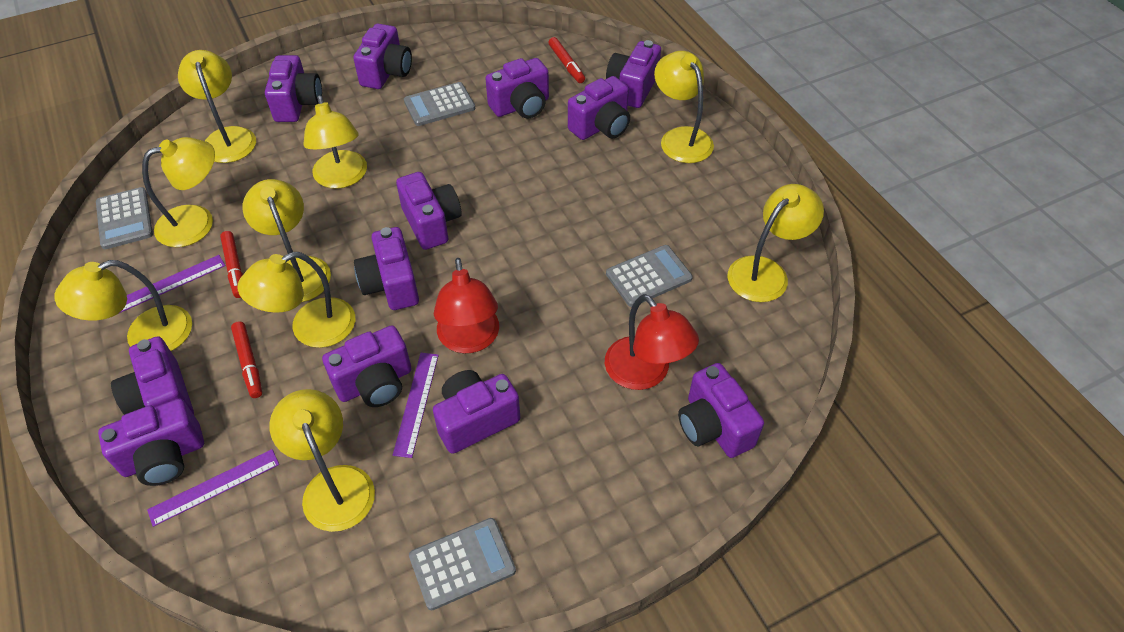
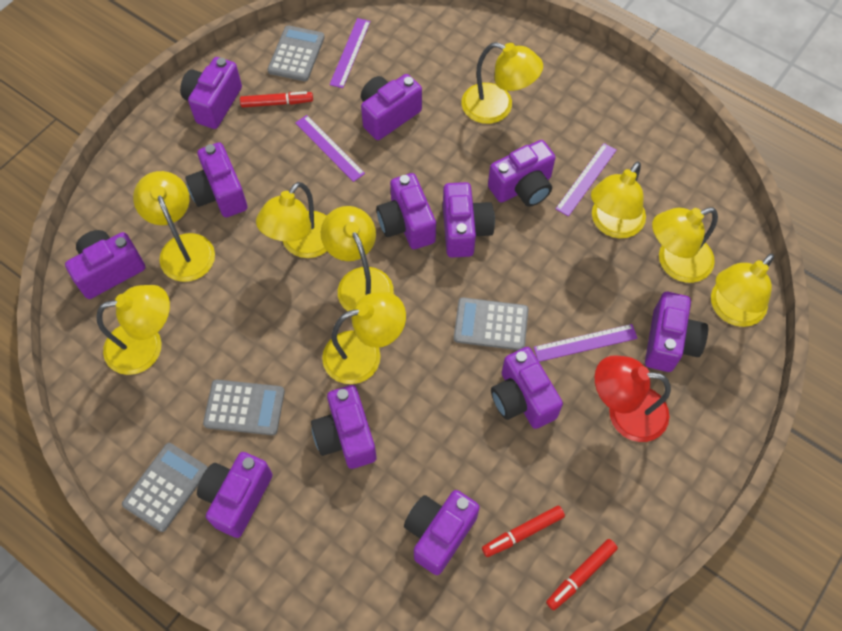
purple ruler: 3 -> 4
red lamp: 2 -> 1

